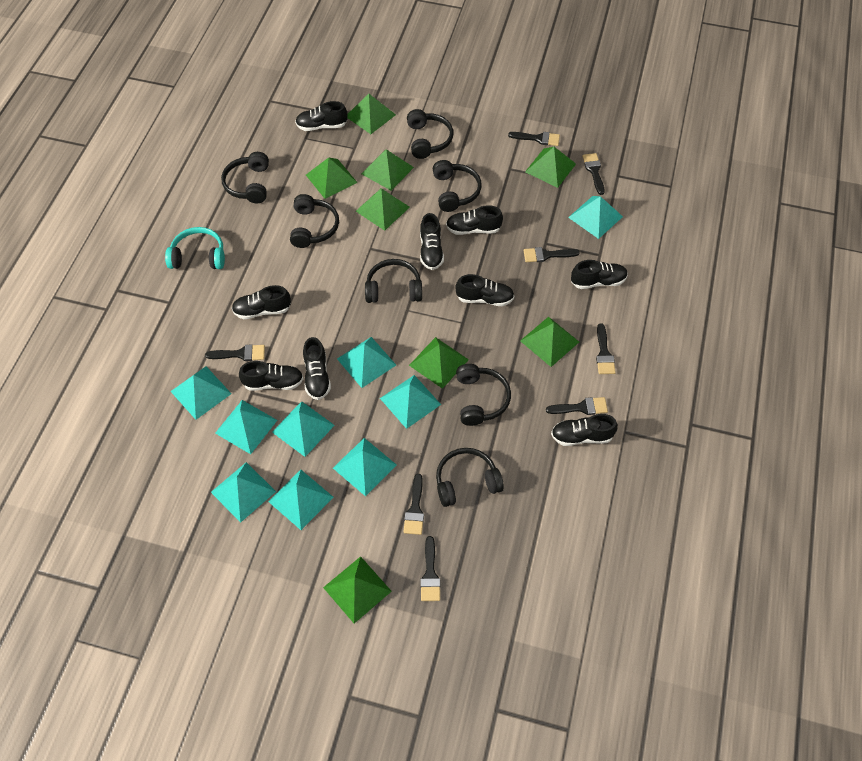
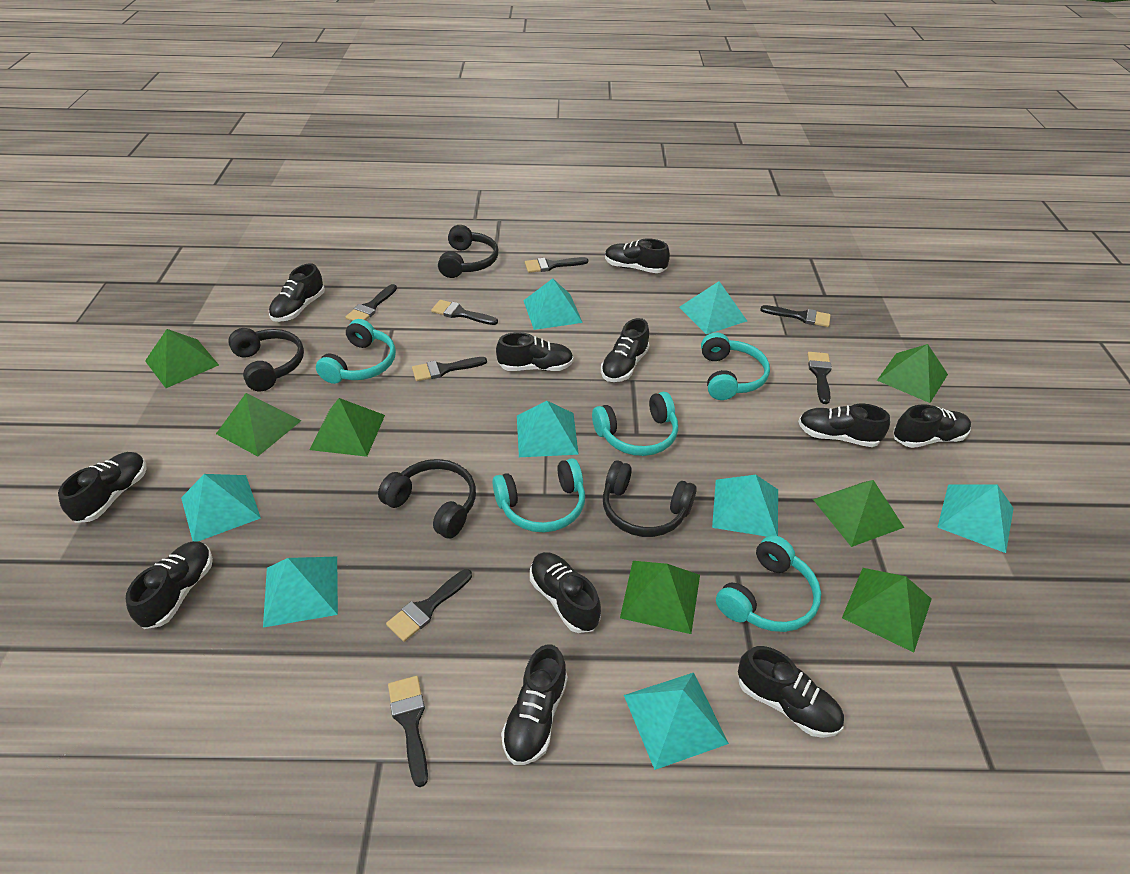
black headphones: 7 -> 4
black shoe: 9 -> 11
green pyramid: 8 -> 7
turquoise headphones: 1 -> 5
turquoise pyramid: 9 -> 8

